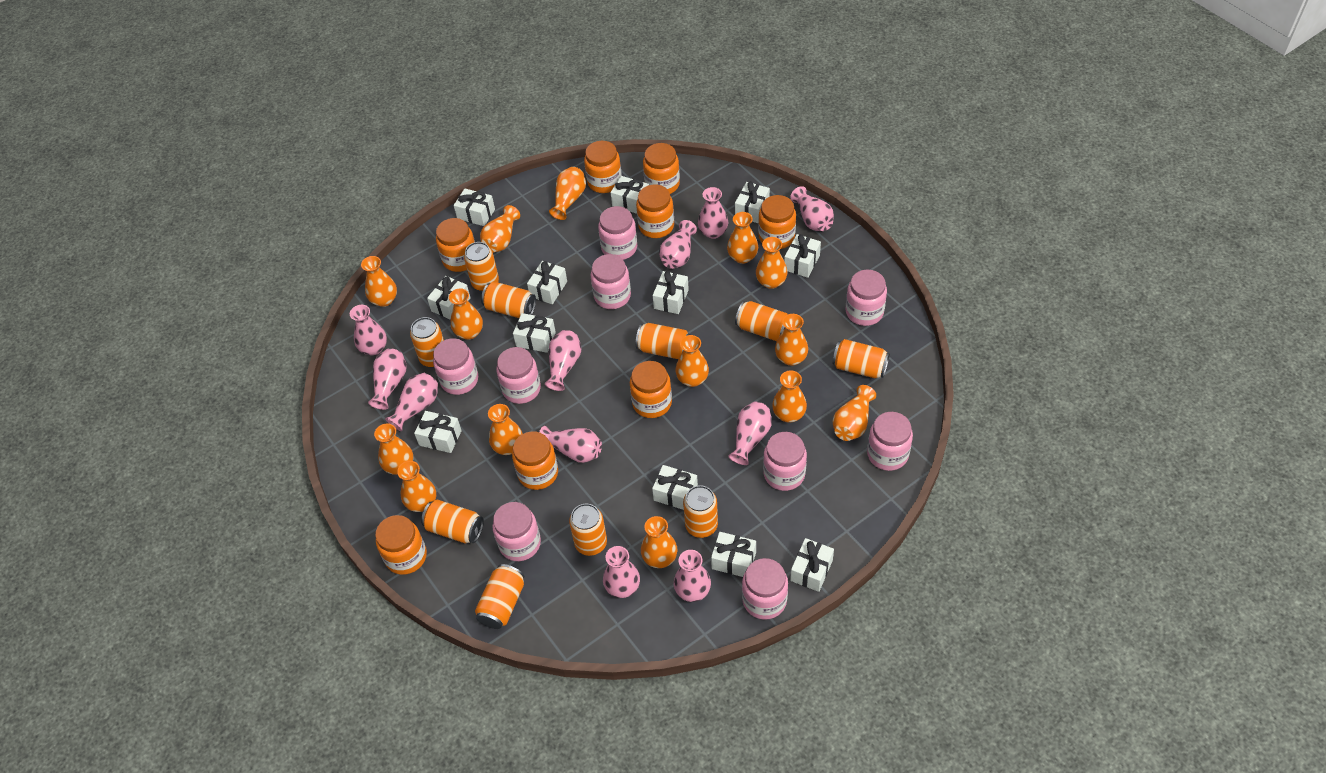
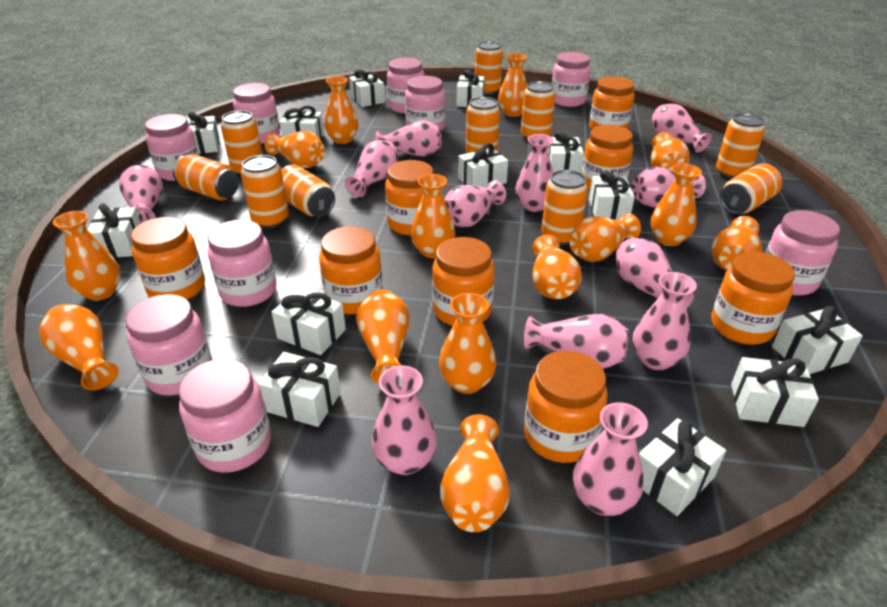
pink vase: 11 -> 12
white gift: 12 -> 13

